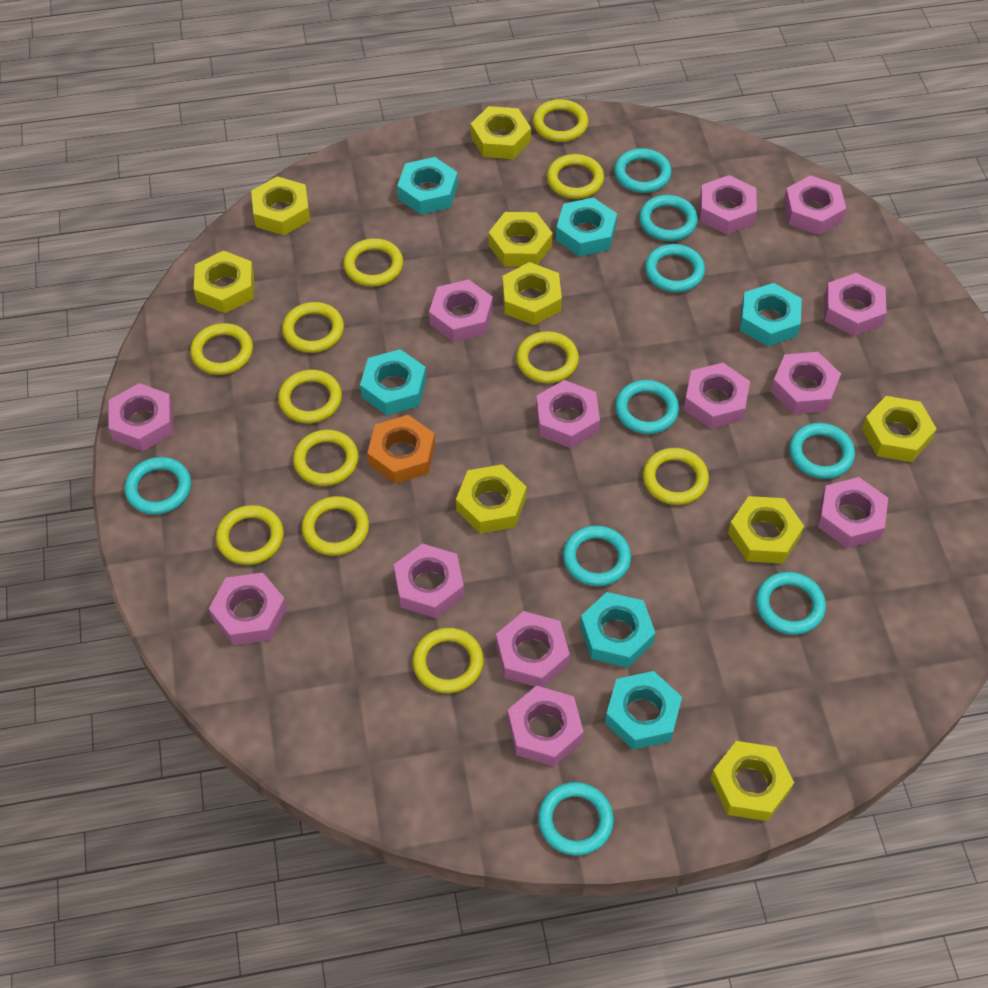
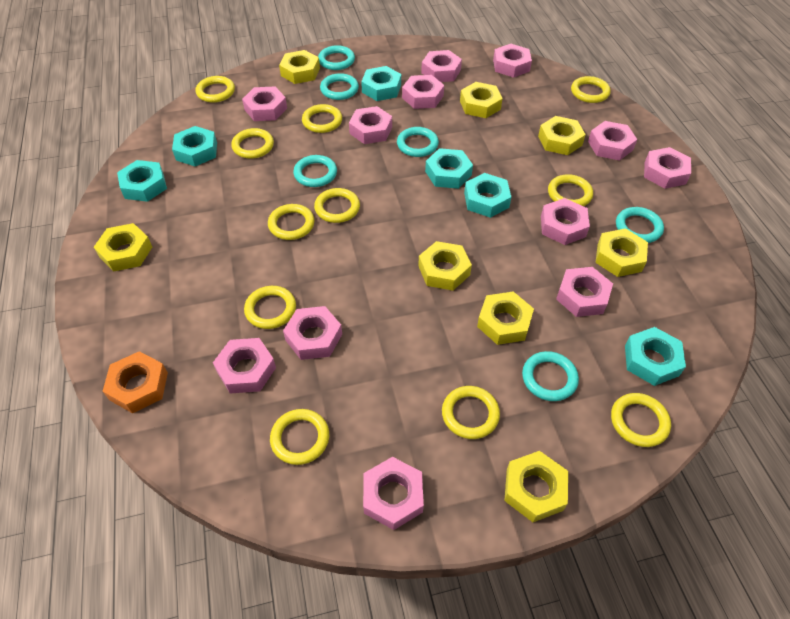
pink nut: 13 -> 12
turquoise ring: 9 -> 6
yellow nut: 9 -> 8
yellow ring: 12 -> 11

